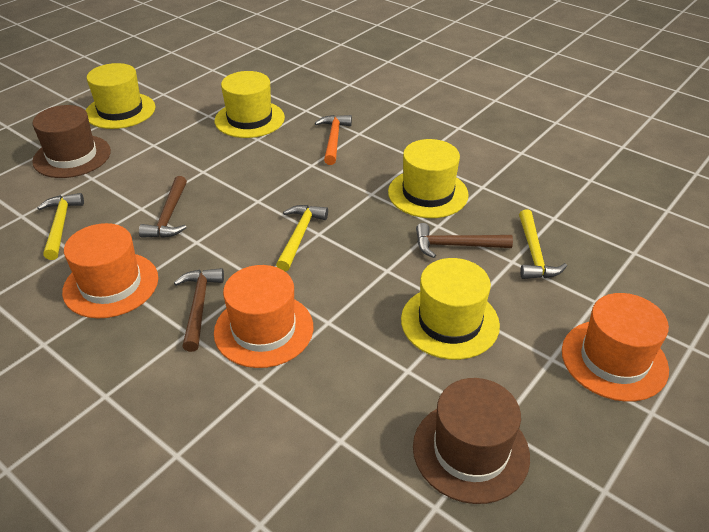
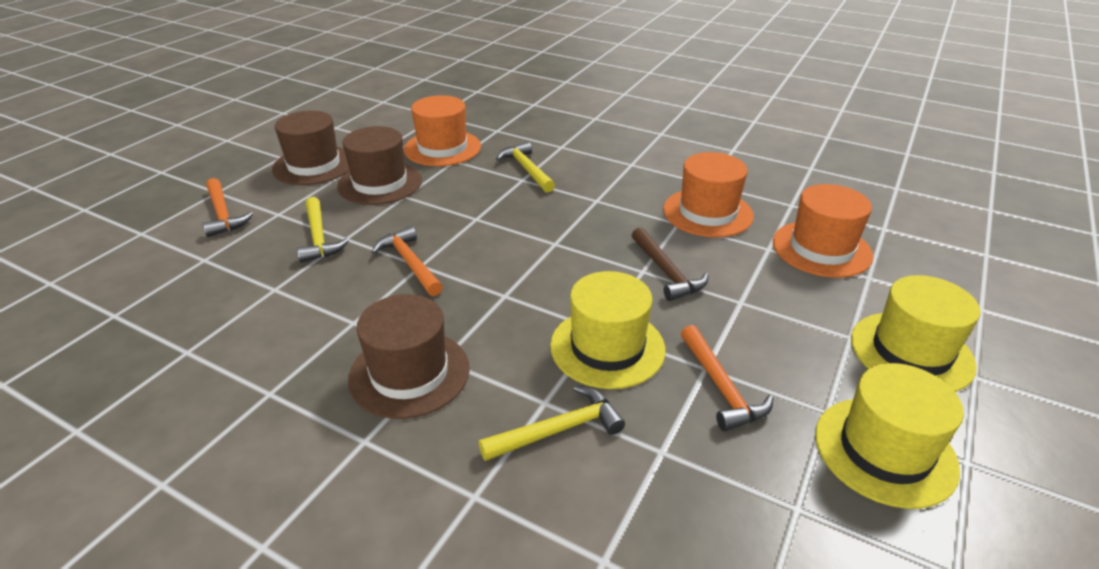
brown hammer: 3 -> 1
brown hat: 2 -> 3
orange hammer: 1 -> 3
yellow hat: 4 -> 3

